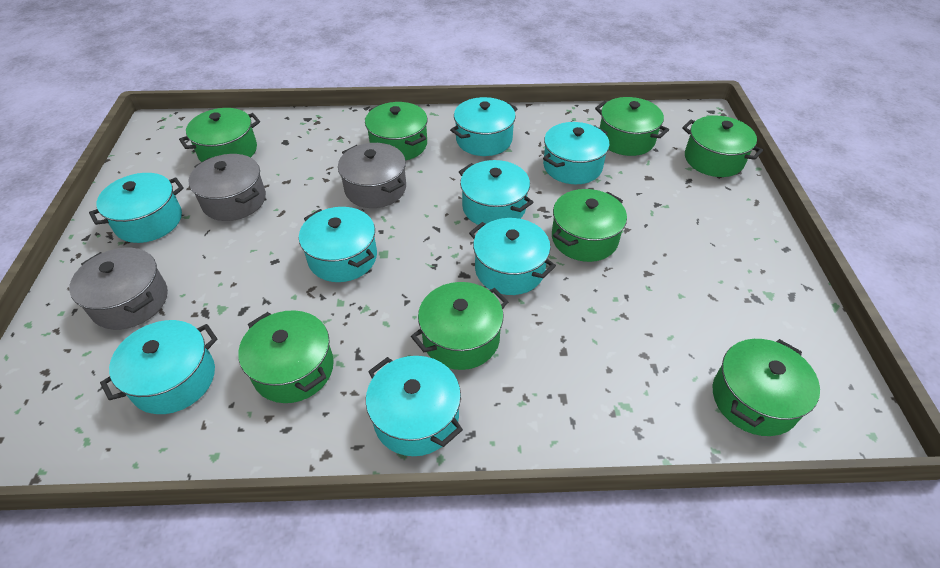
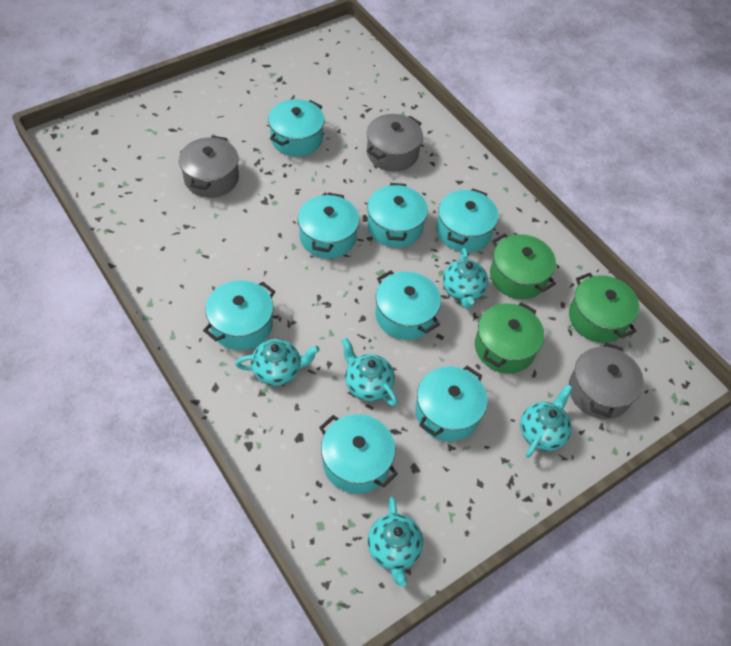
green pot: 8 -> 3
turquoise teapot: 0 -> 5

